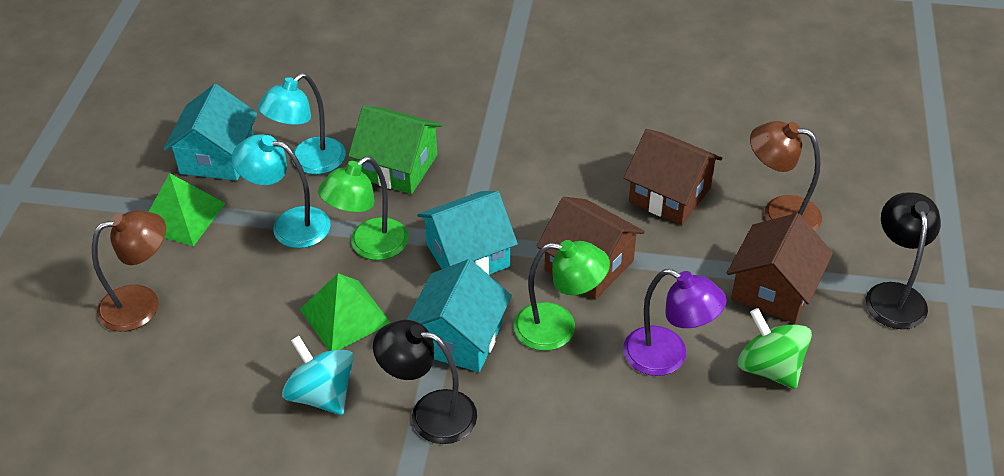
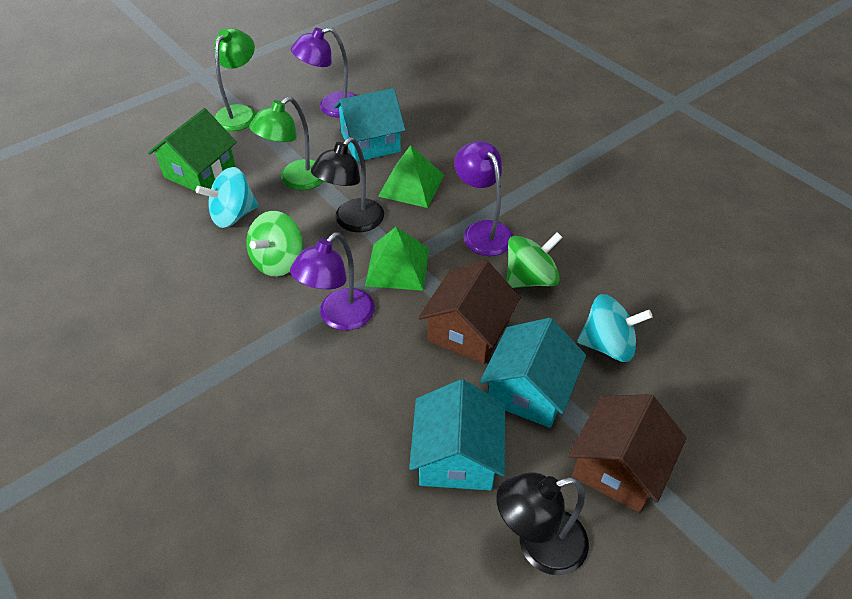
brown house: 3 -> 2
brown lamp: 2 -> 0
green spinning top: 1 -> 2
purple lamp: 1 -> 3
turquoise lamp: 2 -> 0
turquoise spinning top: 1 -> 2

